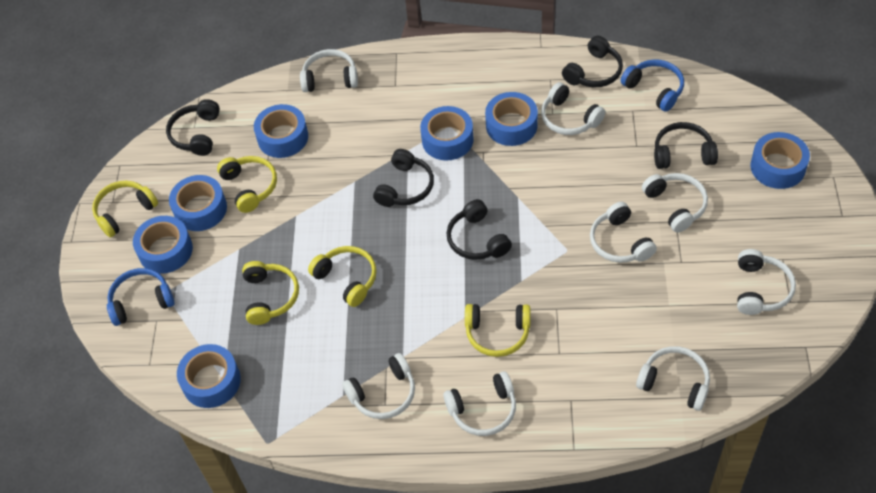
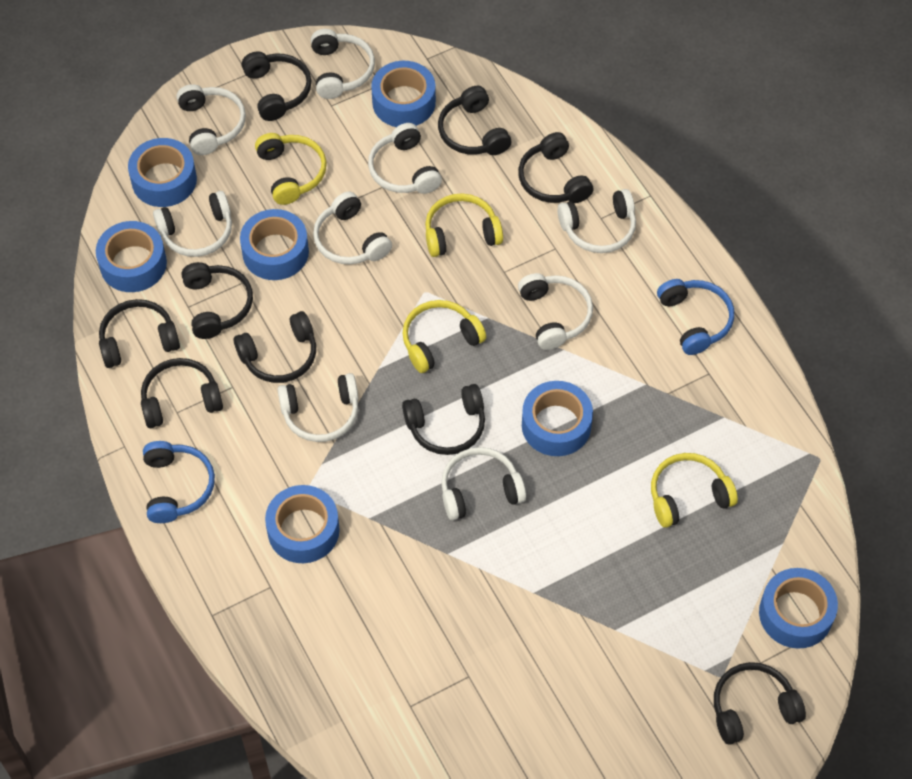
black headphones: 5 -> 9
white headphones: 8 -> 9
yellow headphones: 5 -> 4

